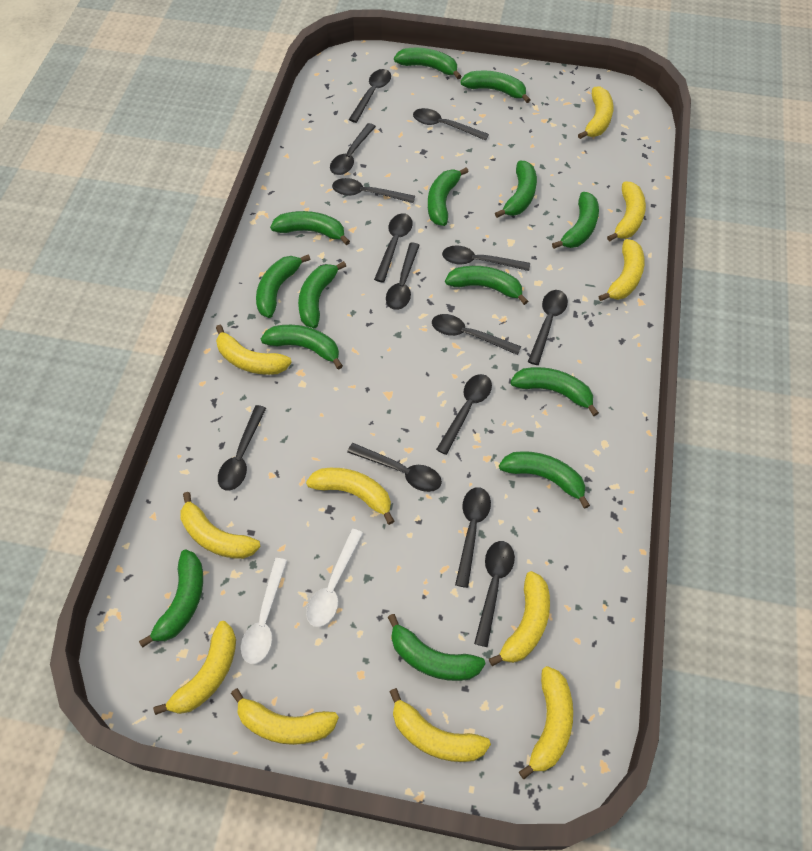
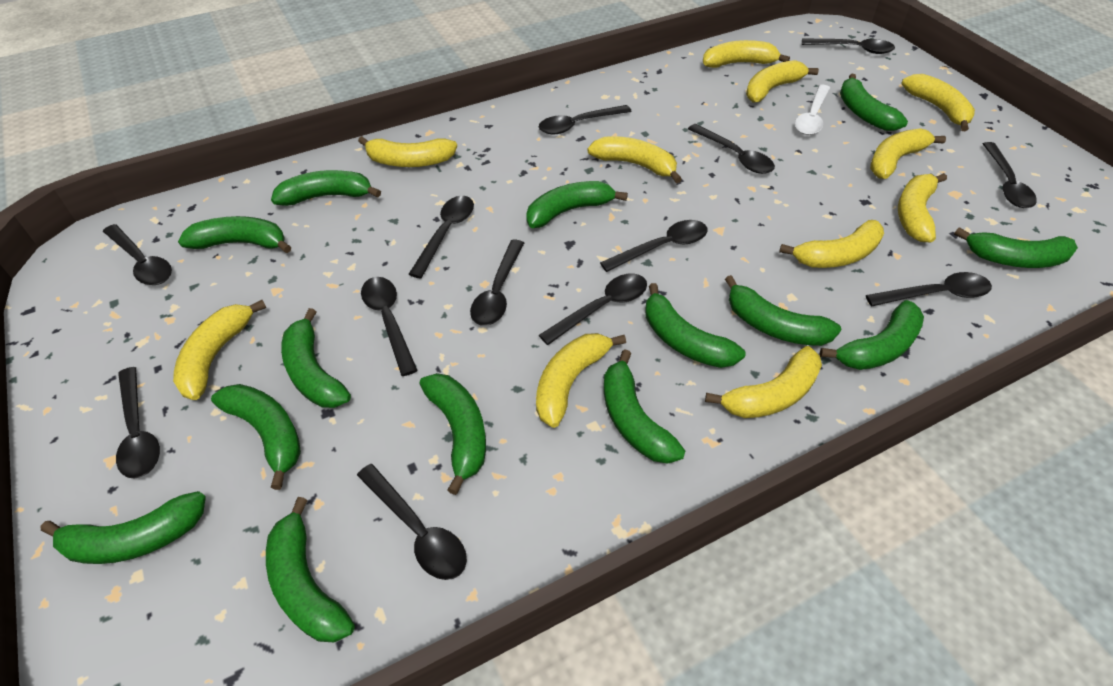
black spoon: 14 -> 13
white spoon: 2 -> 1

